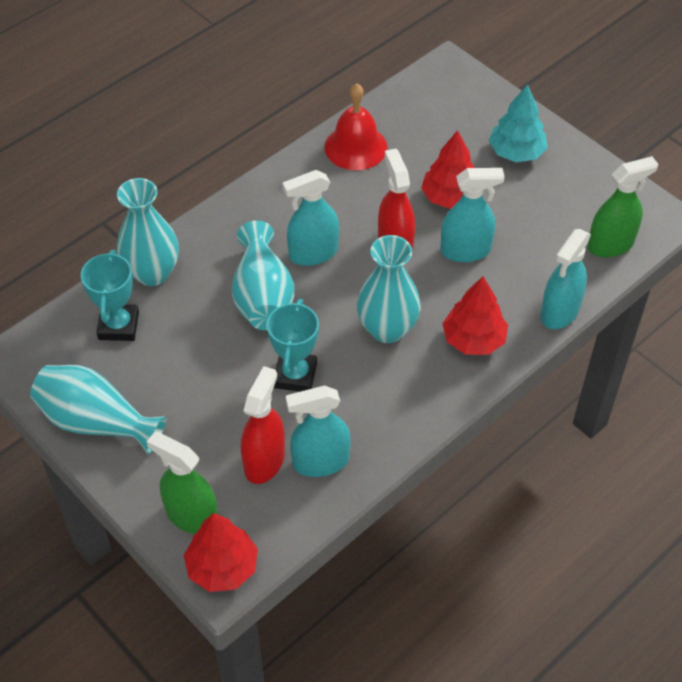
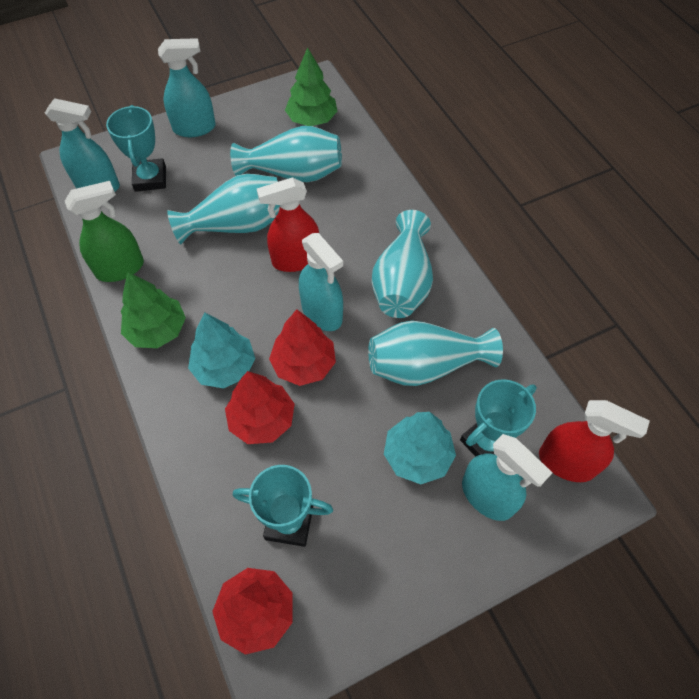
green spray bottle: 2 -> 1
green tree: 0 -> 2
red bell: 1 -> 0
turquoise tree: 1 -> 2
turquoise trophy: 2 -> 3

